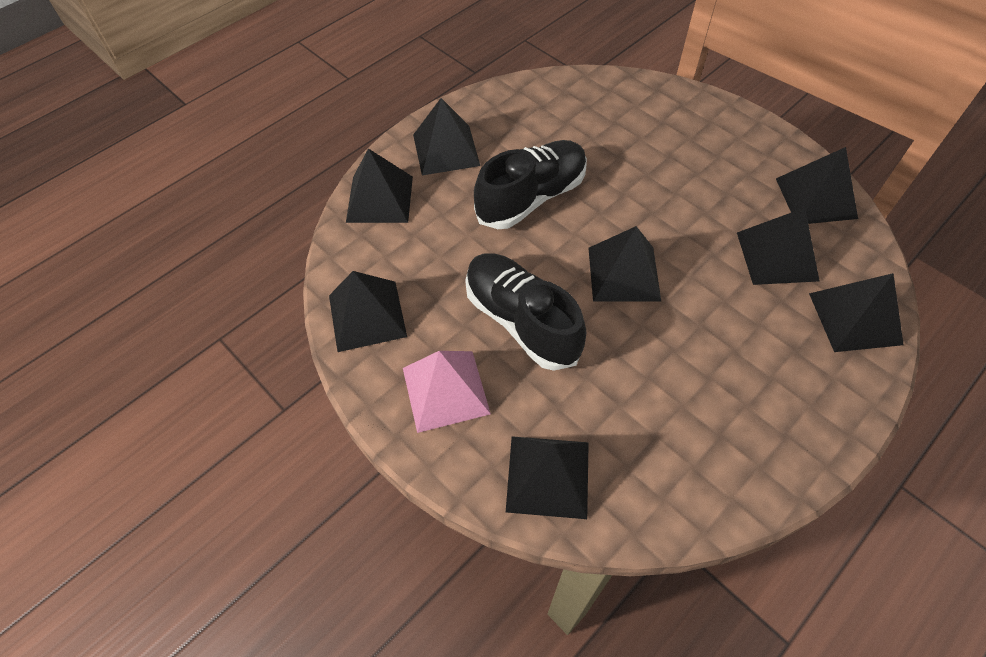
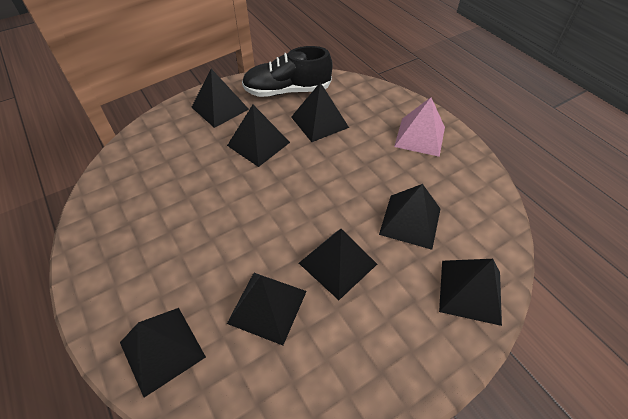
black shoe: 2 -> 1

